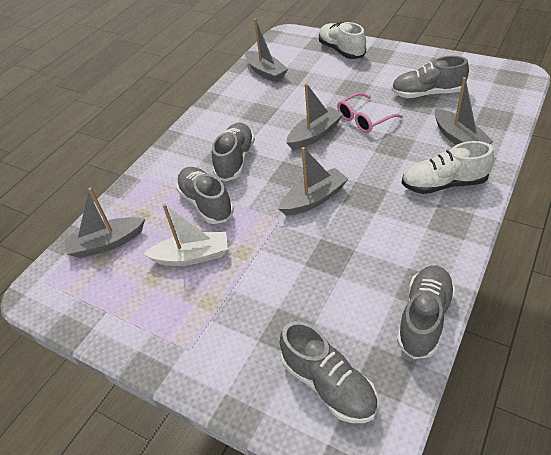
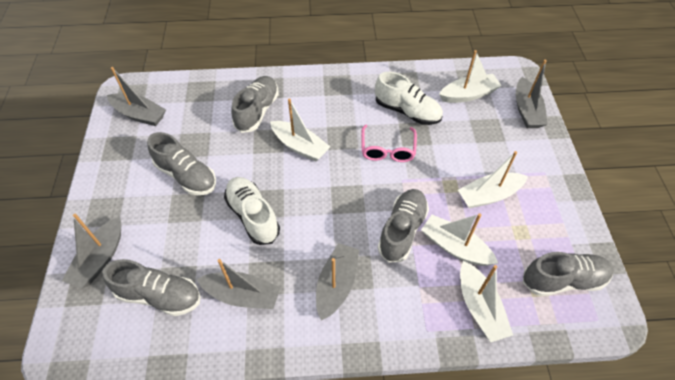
white boat: 1 -> 5

